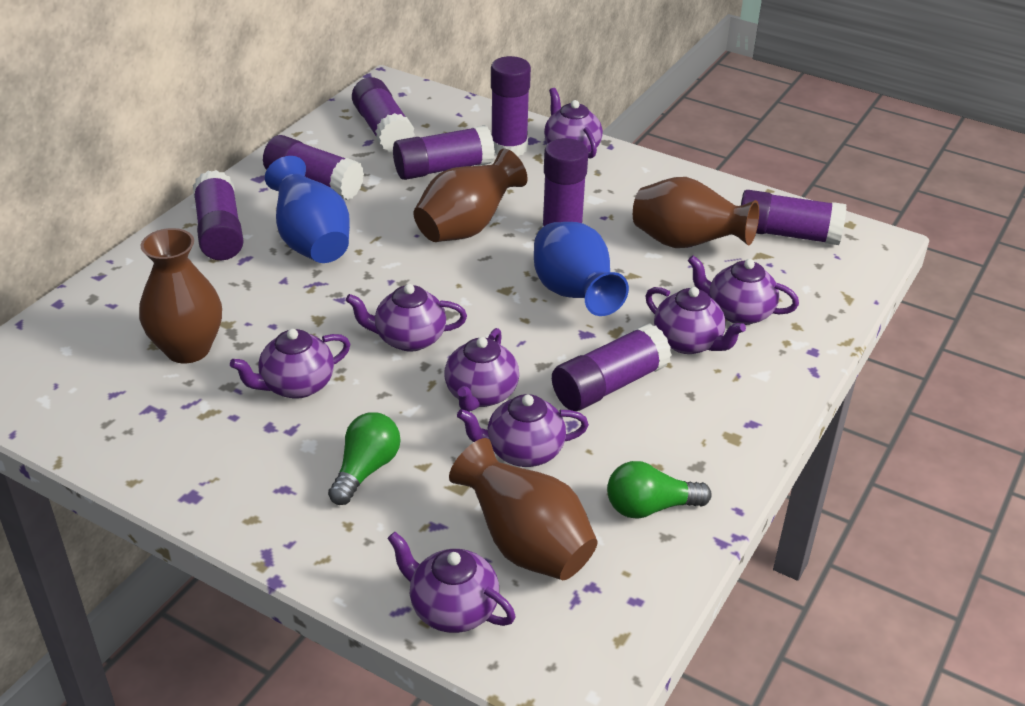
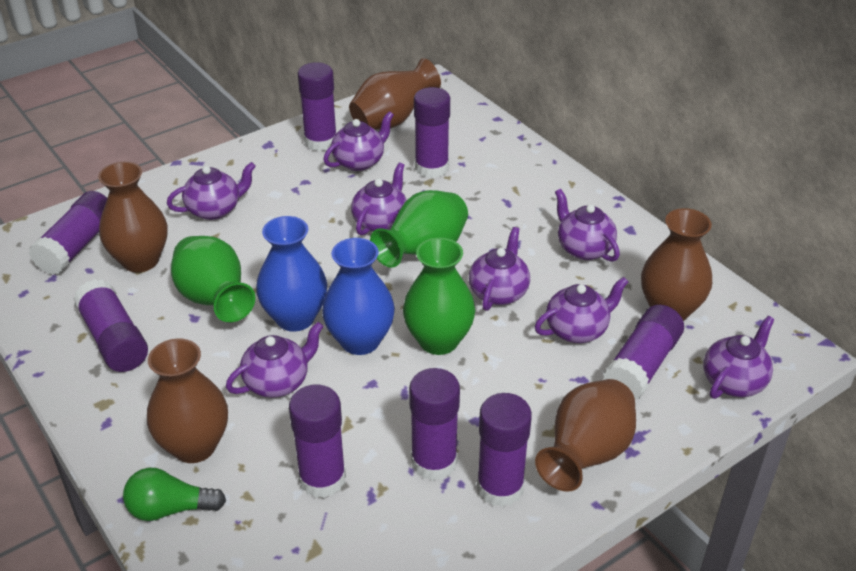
brown vase: 4 -> 5
green light bulb: 2 -> 1
green vase: 0 -> 3

